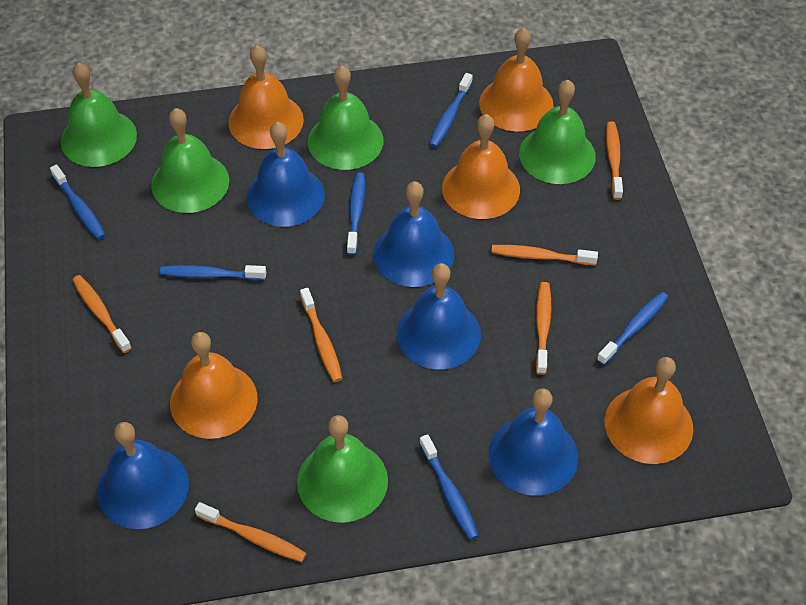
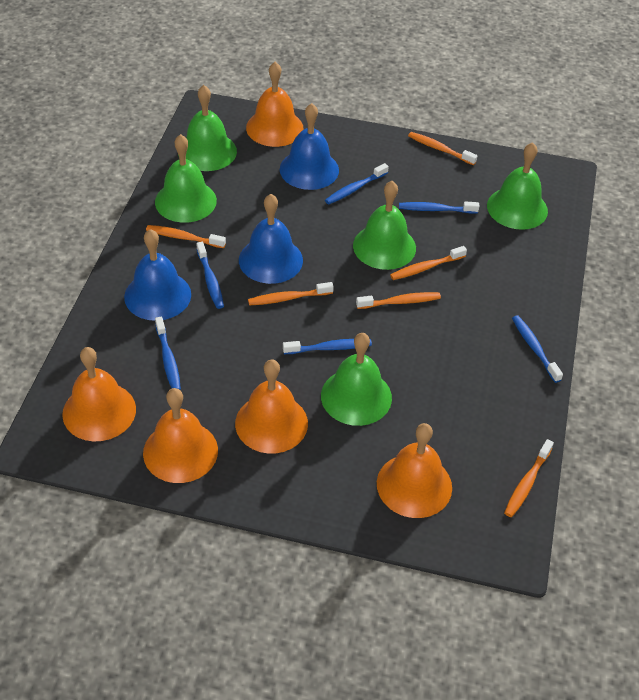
blue bell: 5 -> 3

